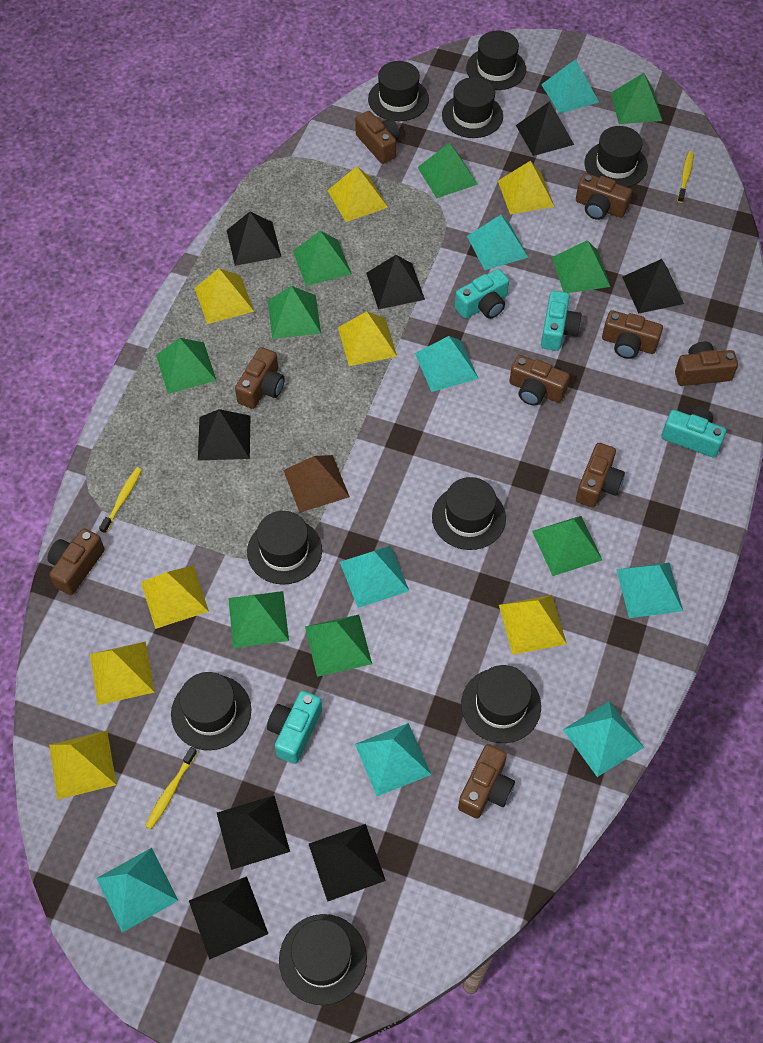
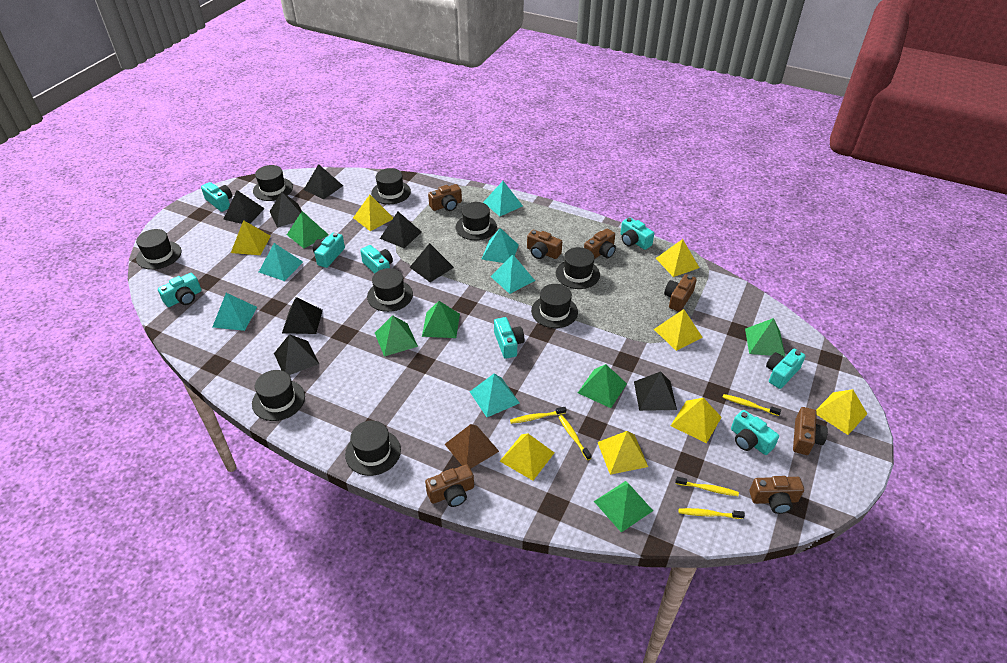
brown camera: 9 -> 7
green pyramid: 9 -> 6
turquoise camera: 4 -> 8
turquoise pyramid: 8 -> 6
yellow toothbrush: 3 -> 5

